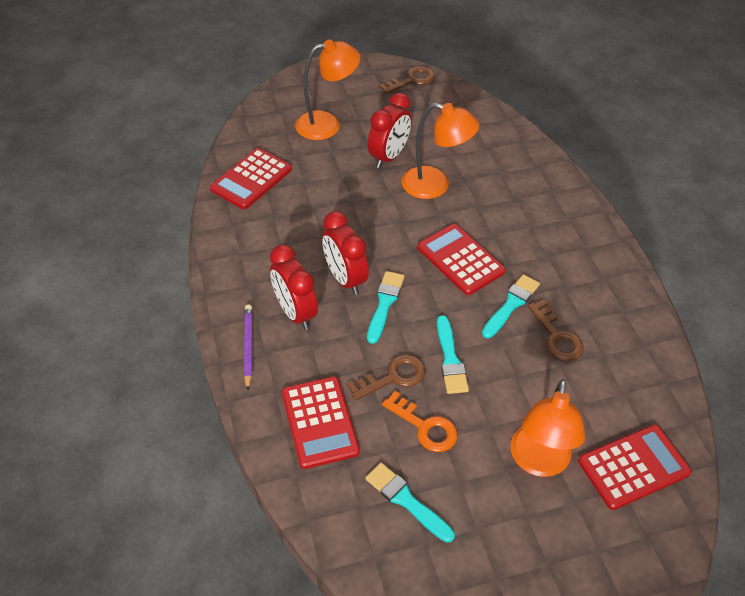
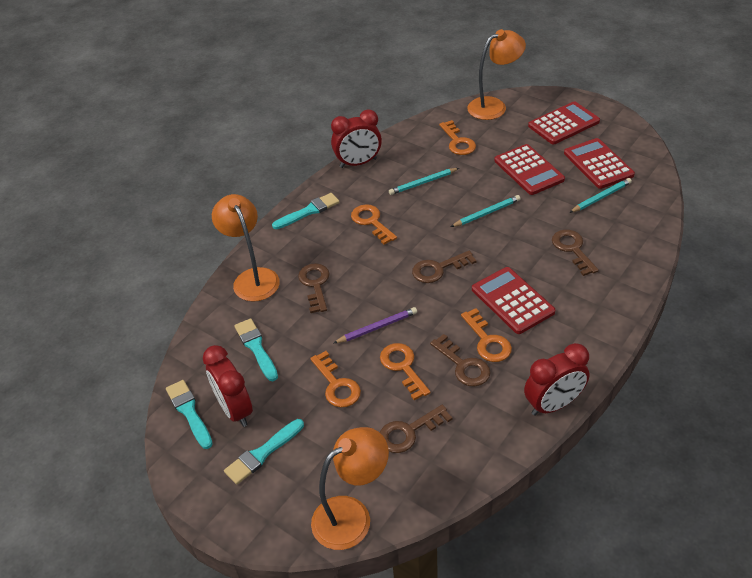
brown key: 3 -> 5
orange key: 1 -> 5
turquoise pencil: 0 -> 3

